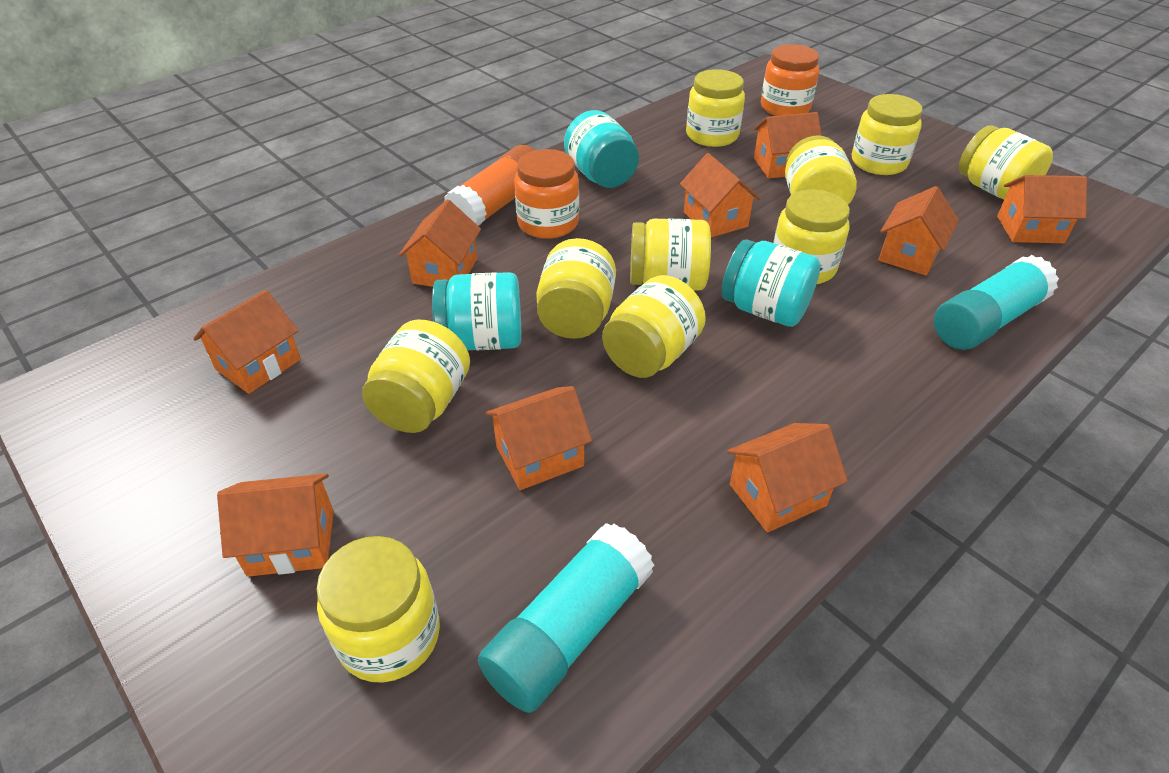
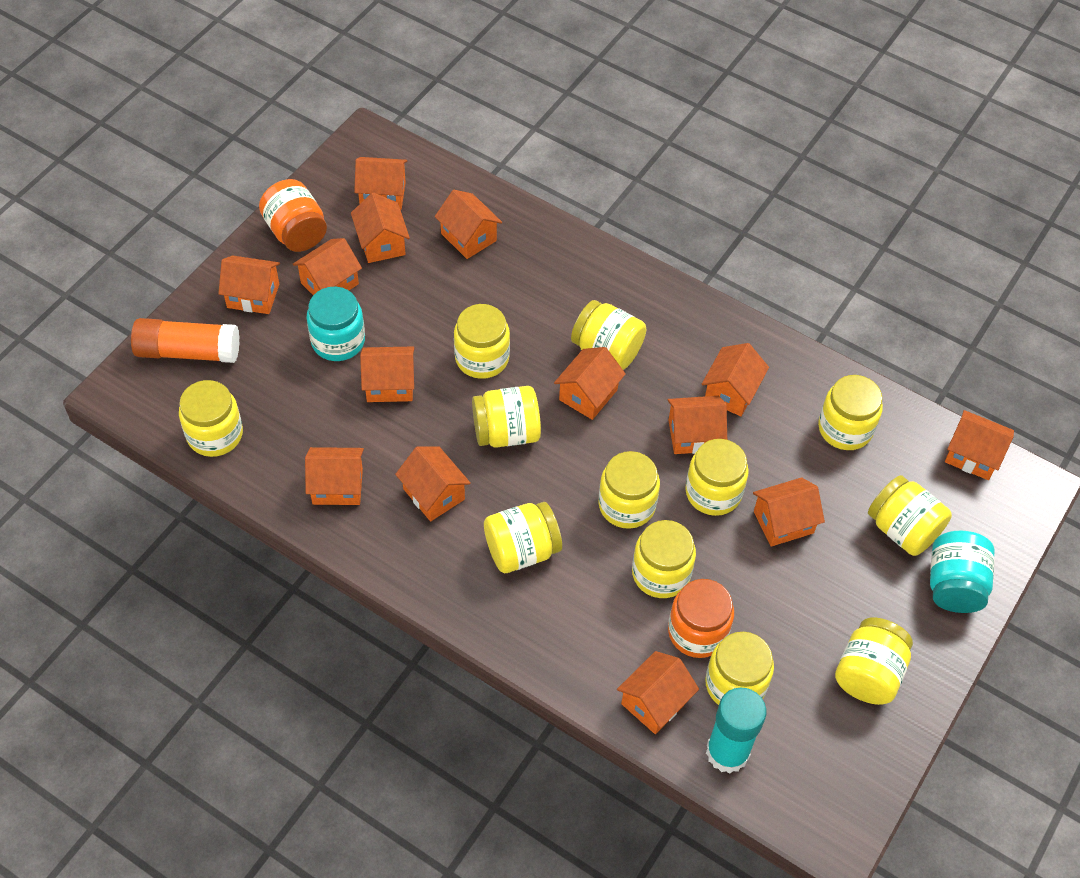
orange house: 9 -> 14
turquoise glue stick: 2 -> 1
turquoise jar: 3 -> 2
yellow jar: 10 -> 12

